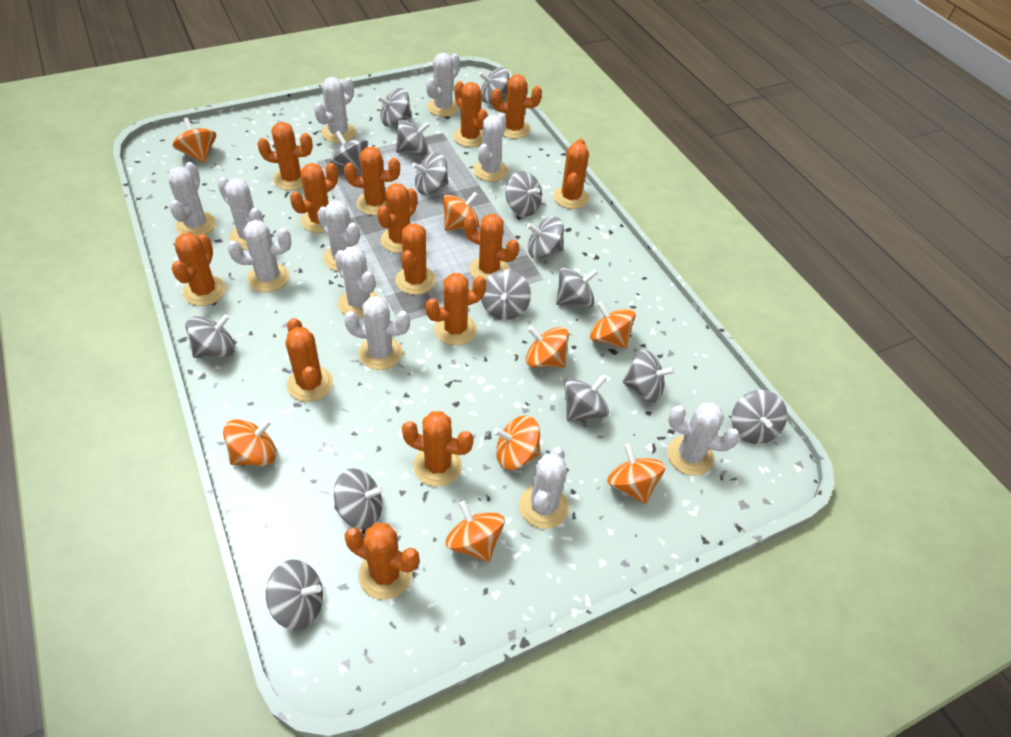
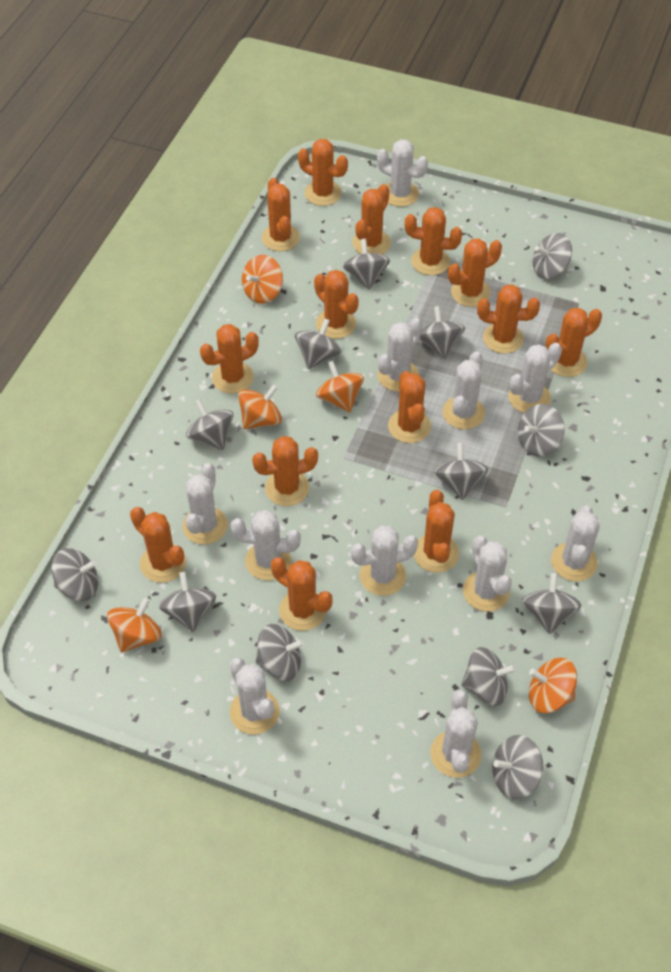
grey spinning top: 15 -> 13
orange spinning top: 8 -> 5

